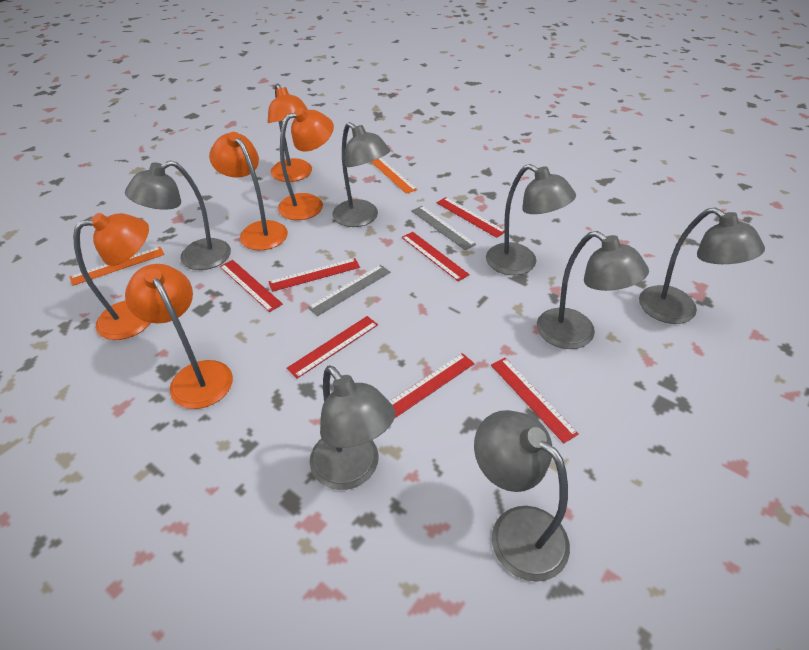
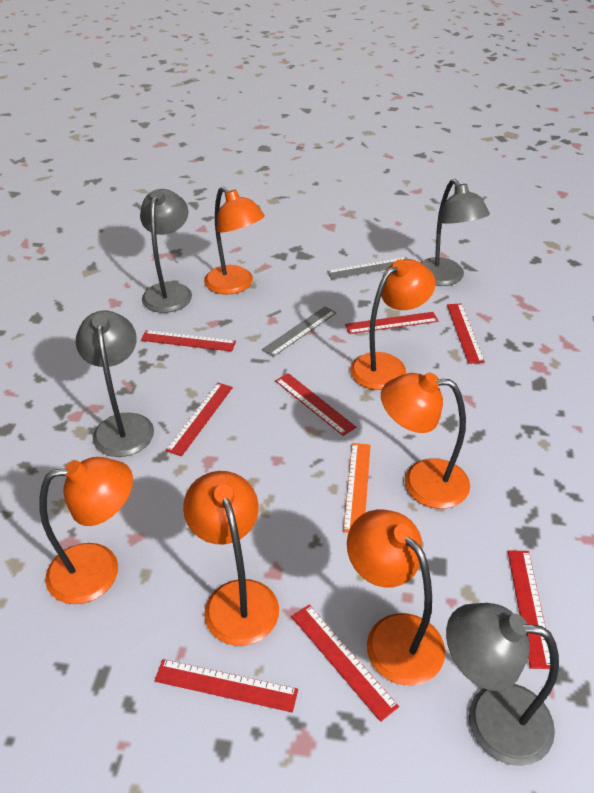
grey lamp: 7 -> 4
orange lamp: 5 -> 6
orange ruler: 2 -> 1
red ruler: 7 -> 8

